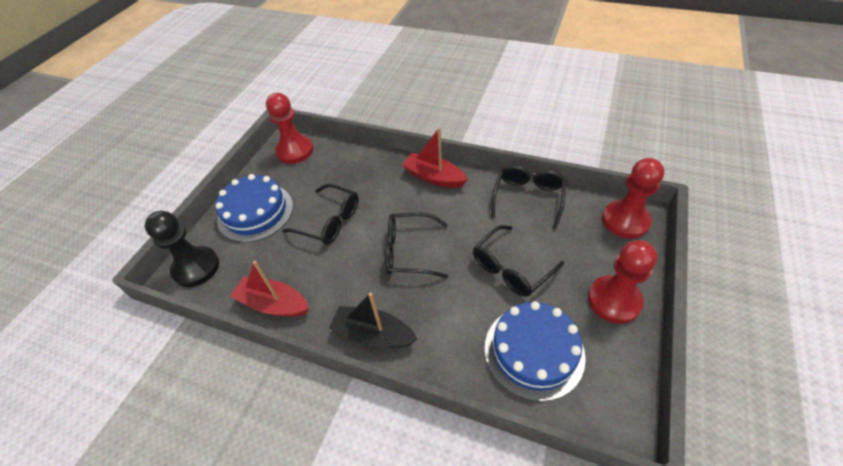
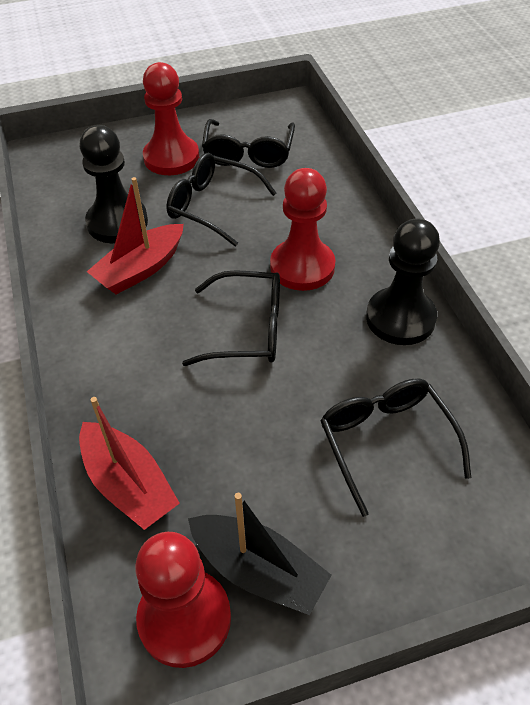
black pawn: 1 -> 2
blue cake: 2 -> 0

